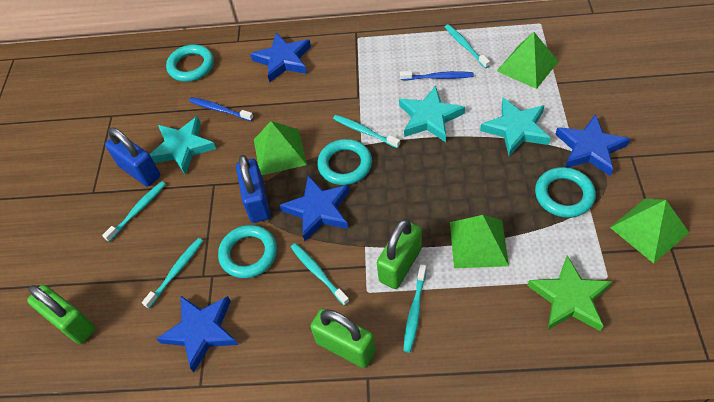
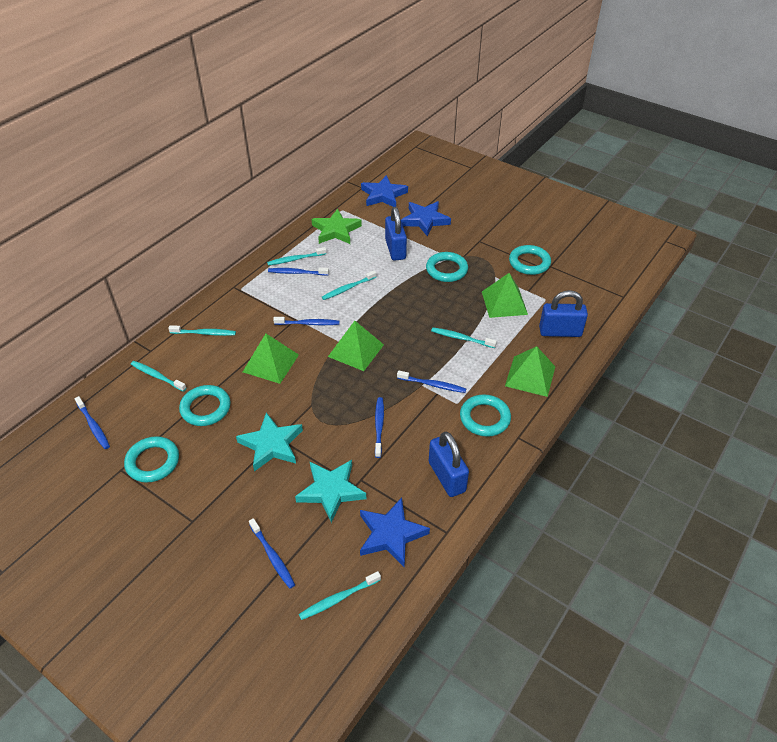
blue padlock: 2 -> 3
blue star: 4 -> 3
blue toothbrush: 2 -> 6
green padlock: 3 -> 0
turquoise ring: 4 -> 5
turquoise star: 3 -> 2

